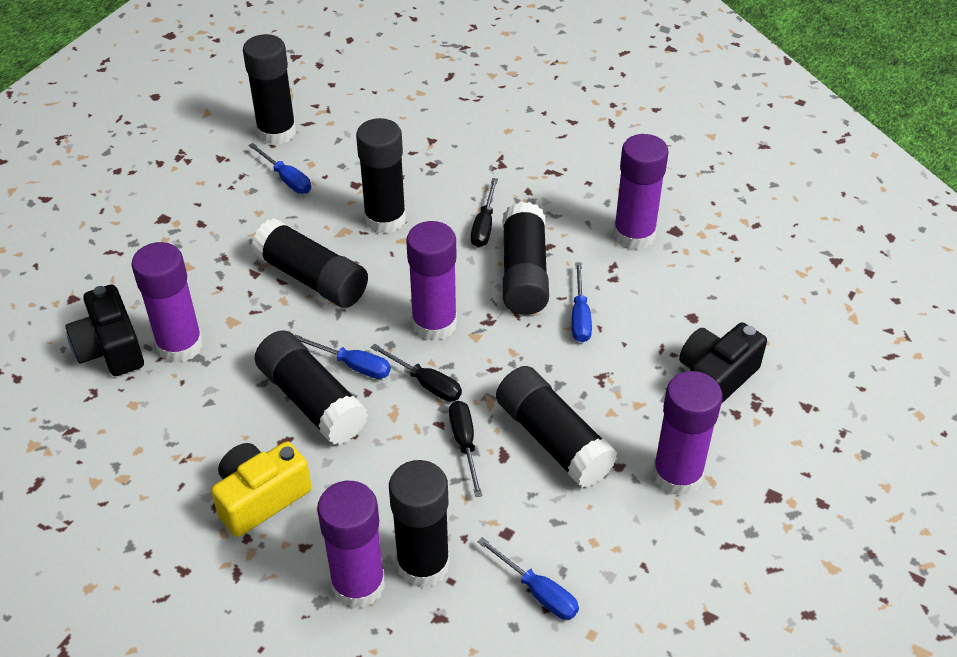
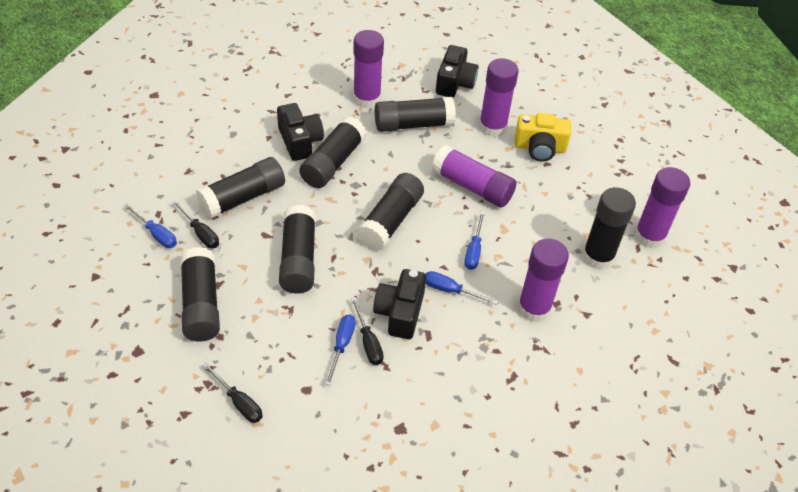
black camera: 2 -> 3

